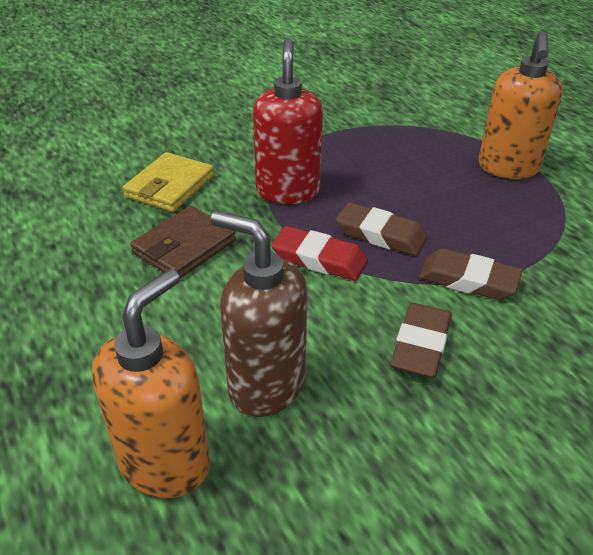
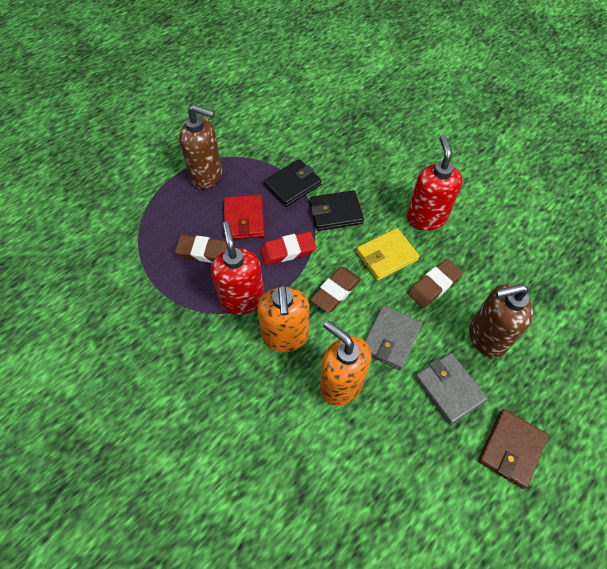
black wallet: 0 -> 2
brown soap dispenser: 1 -> 2
grey wallet: 0 -> 2
red soap dispenser: 1 -> 2
red wallet: 0 -> 1

